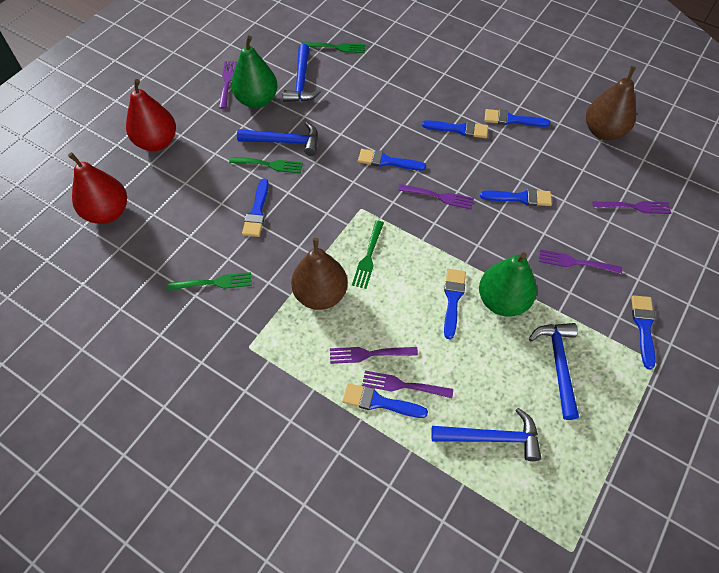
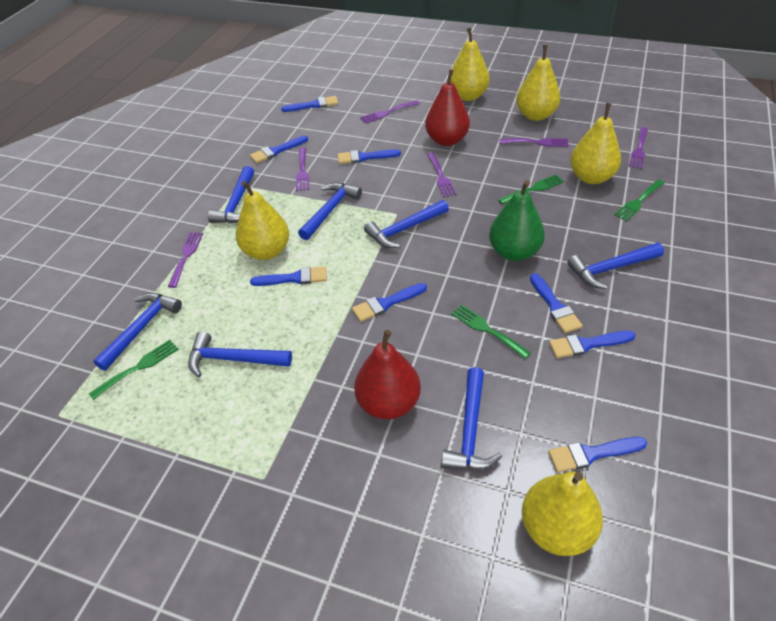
blue hammer: 4 -> 7
brown pear: 2 -> 0
green pear: 2 -> 1
yellow pear: 0 -> 5

